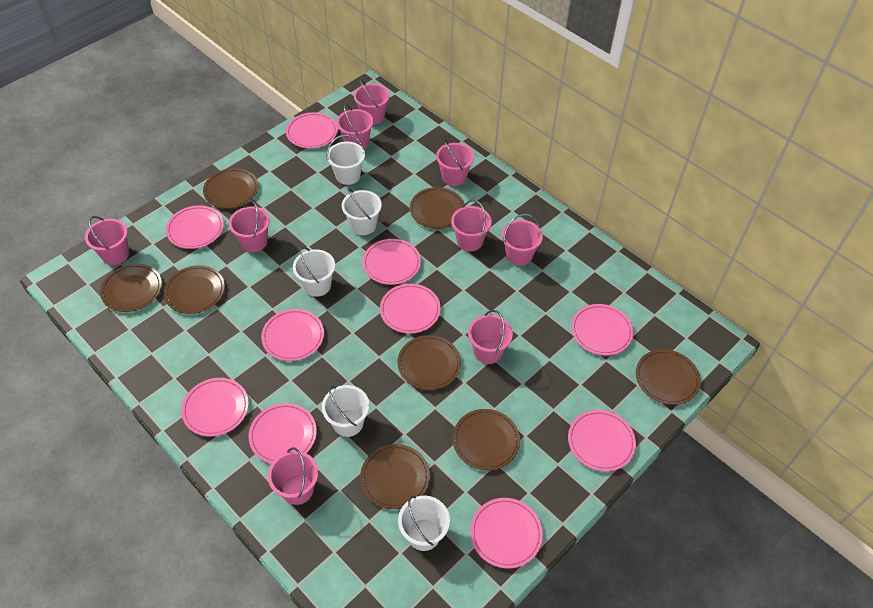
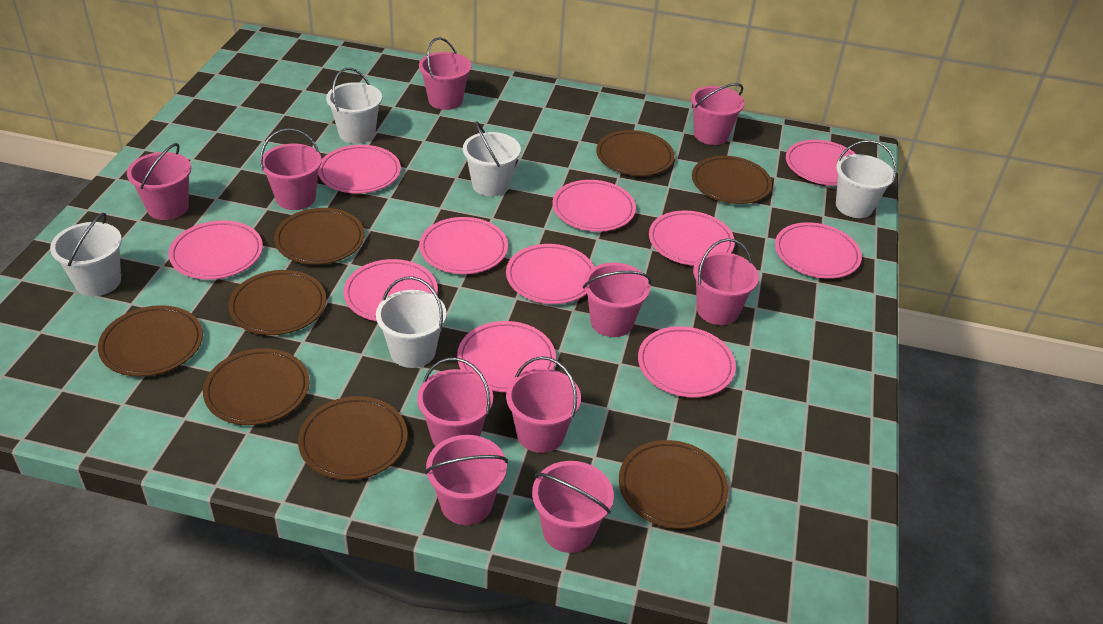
pink bucket: 9 -> 10
pink plate: 10 -> 11

